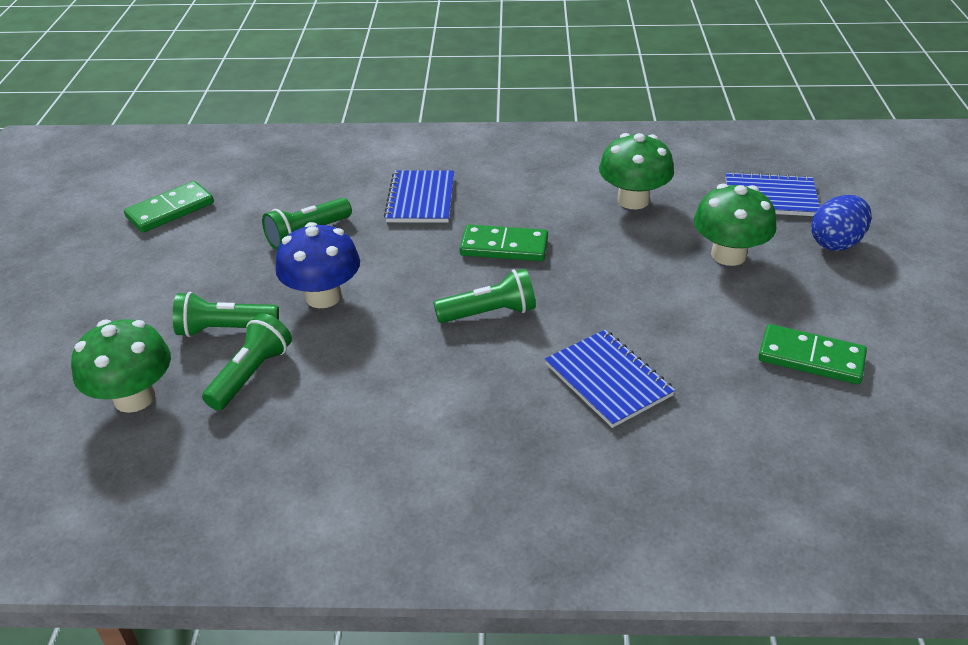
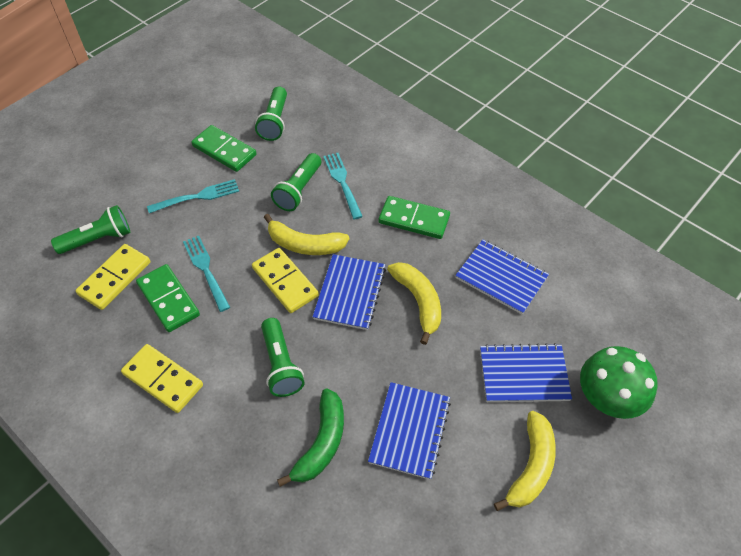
blue egg: 1 -> 0
blue mushroom: 1 -> 0
blue notebook: 3 -> 4
green banana: 0 -> 1
green mushroom: 3 -> 1
turquoise fork: 0 -> 3
yellow banana: 0 -> 3
yellow domino: 0 -> 3

